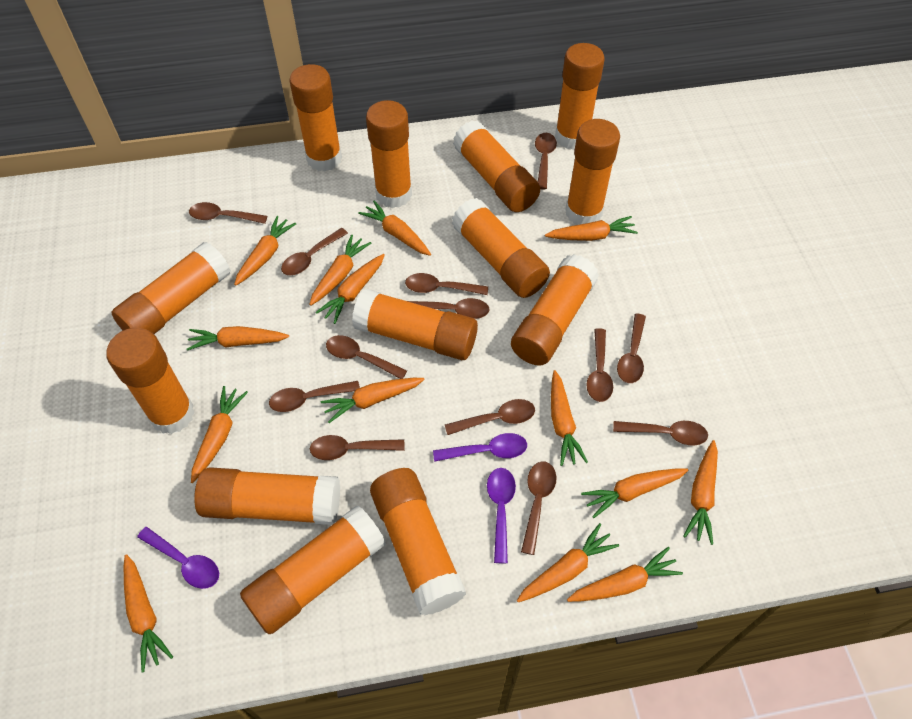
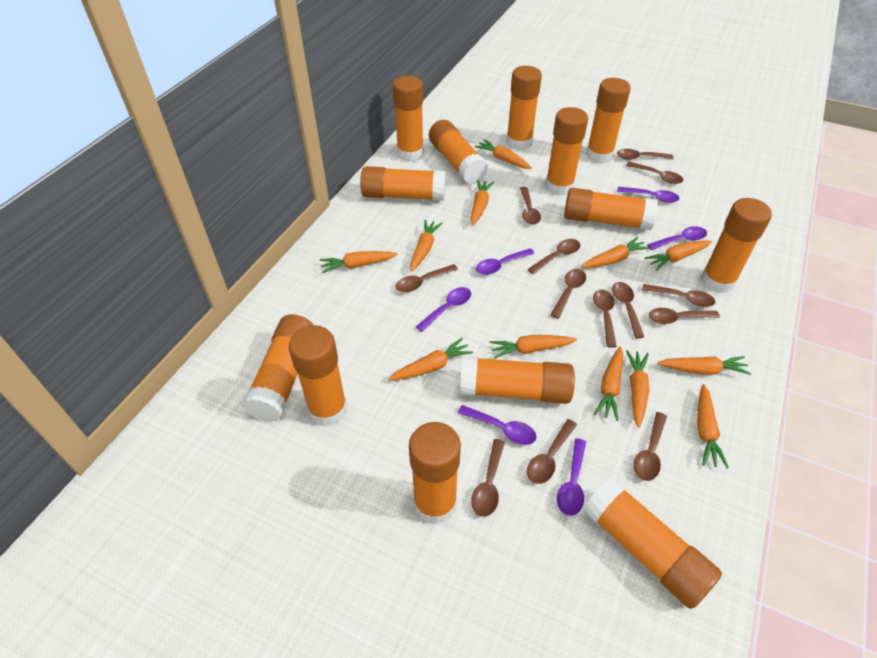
orange carrot: 14 -> 12
purple spoon: 3 -> 6

